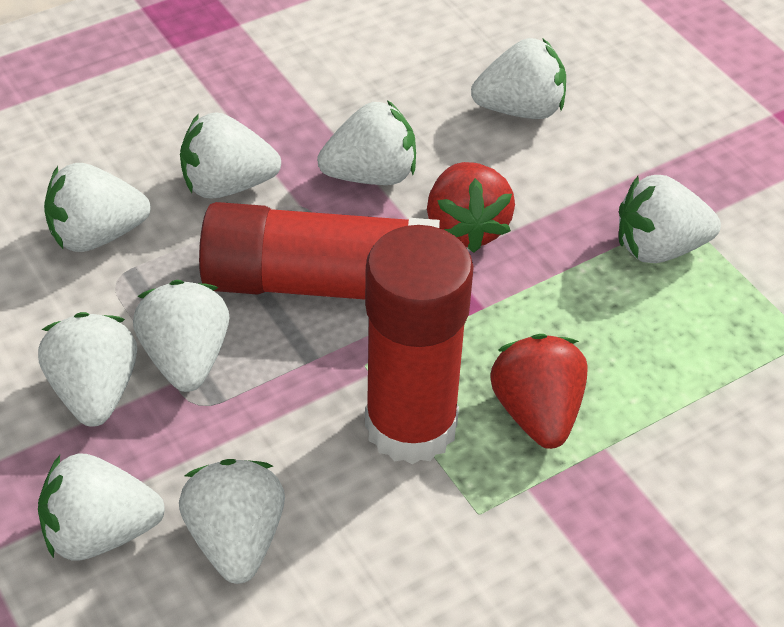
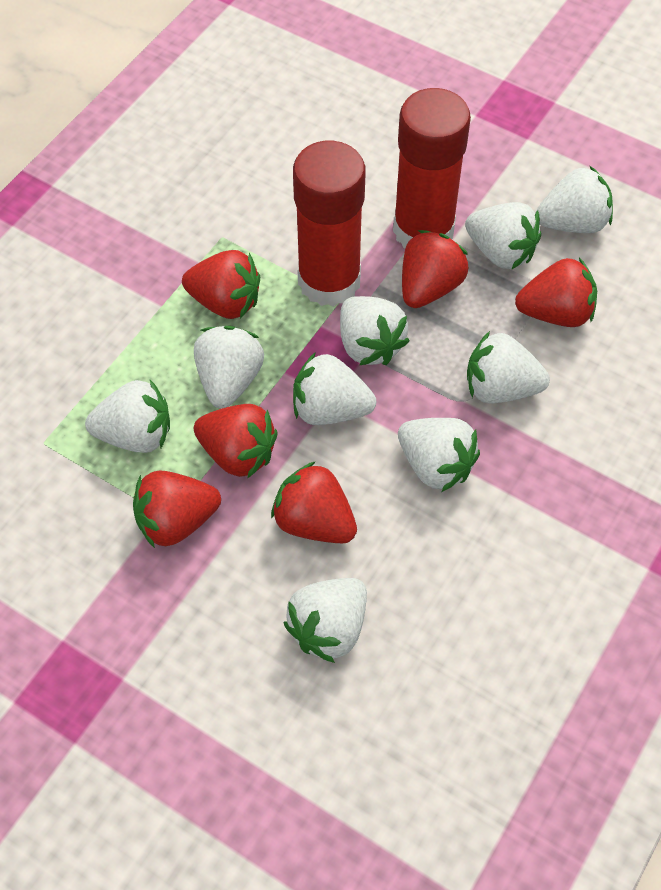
red strawberry: 2 -> 6

